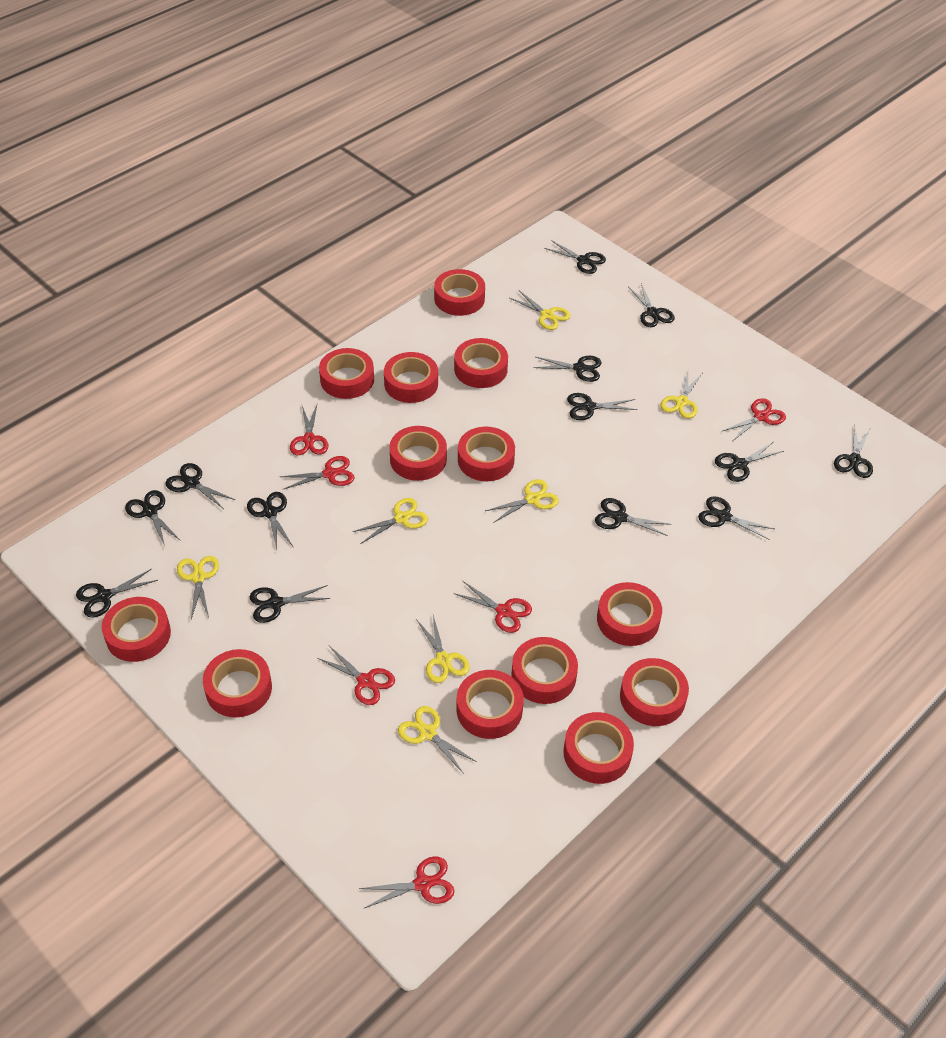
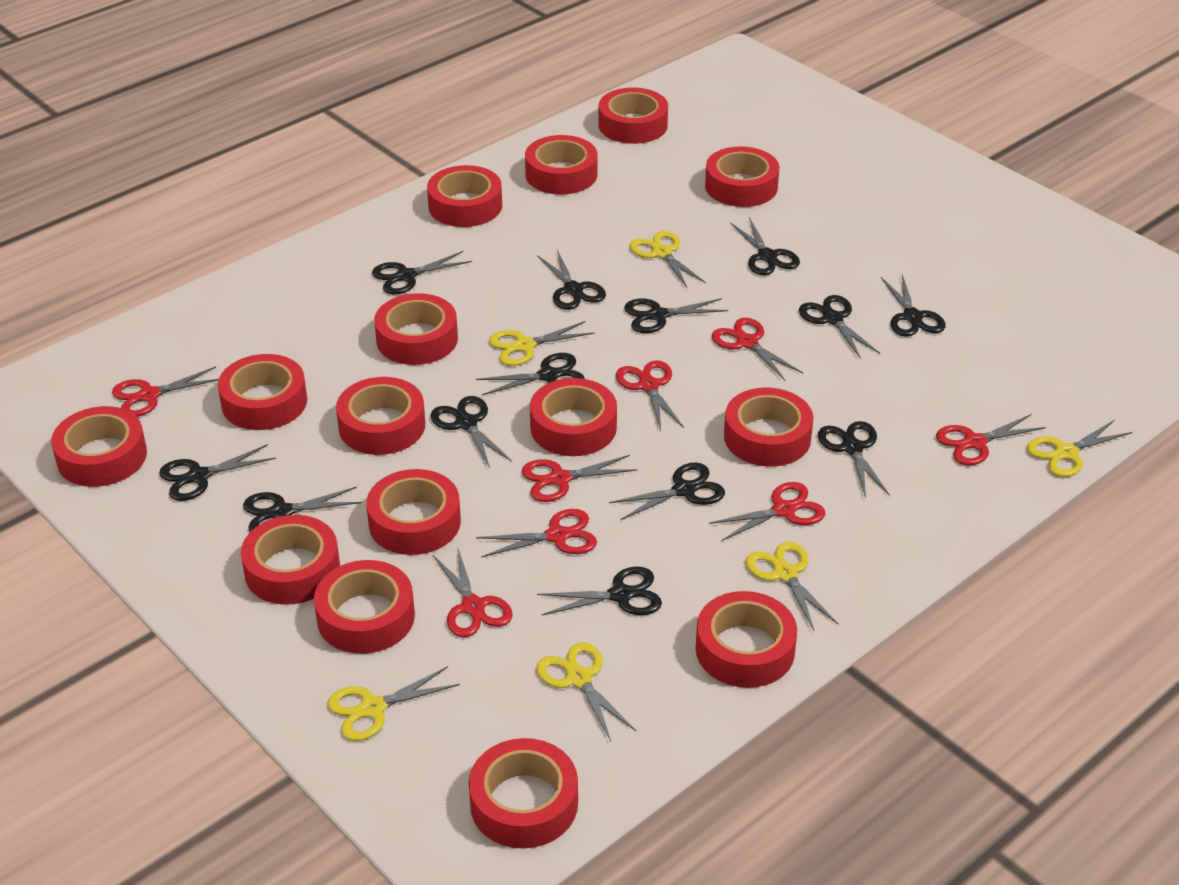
red scissors: 6 -> 8
red tape: 13 -> 15
yellow scissors: 7 -> 6

